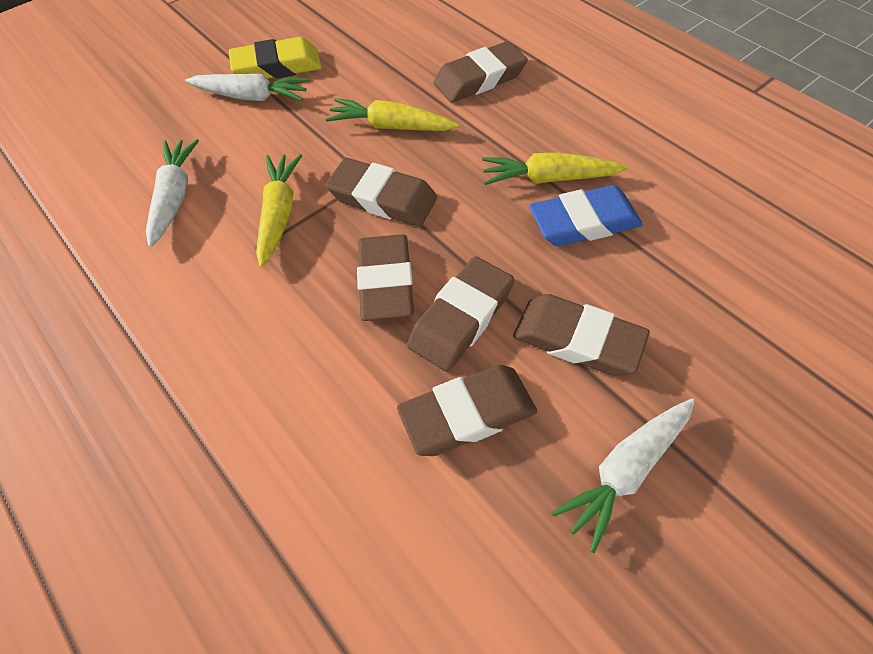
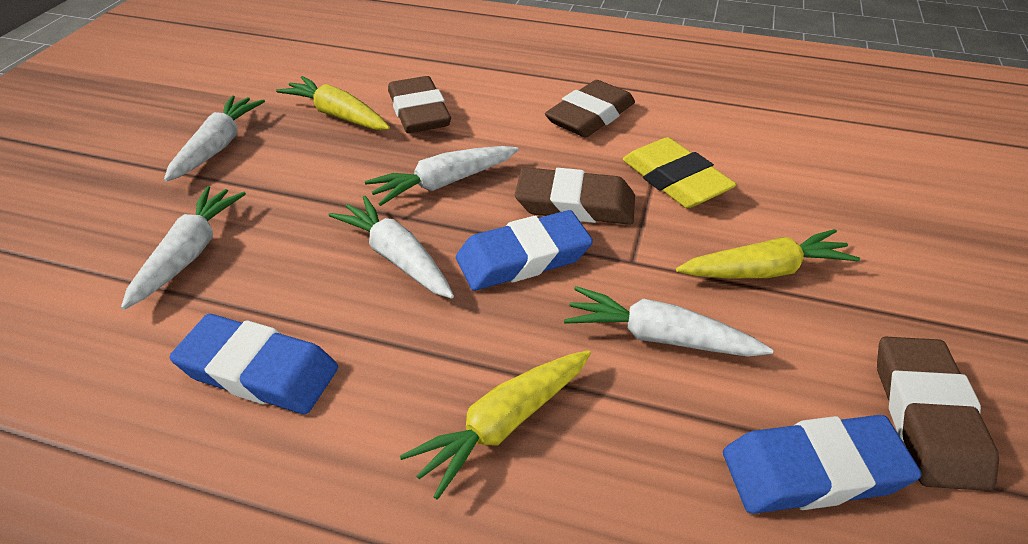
blue eraser: 1 -> 3
brown eraser: 6 -> 4
white carrot: 3 -> 5

